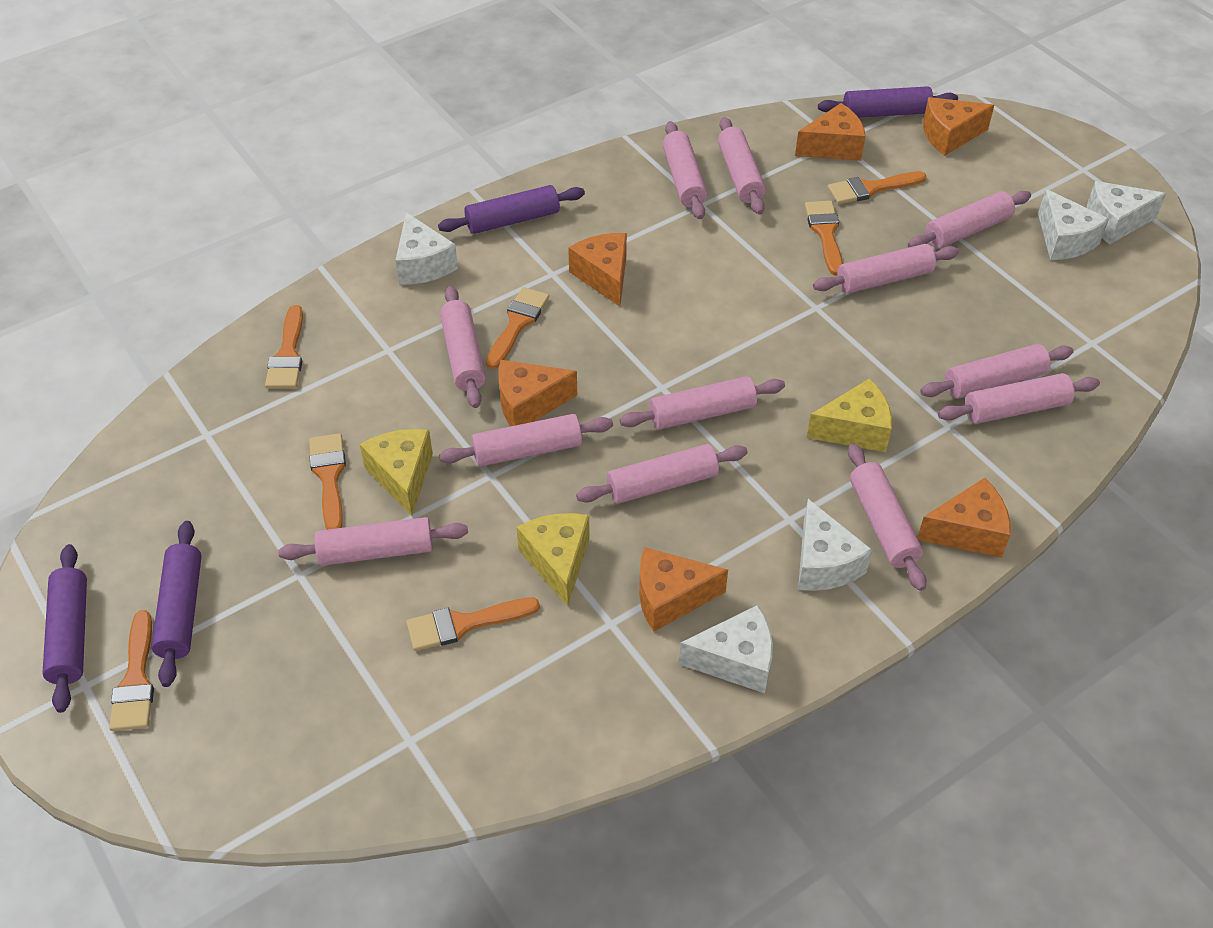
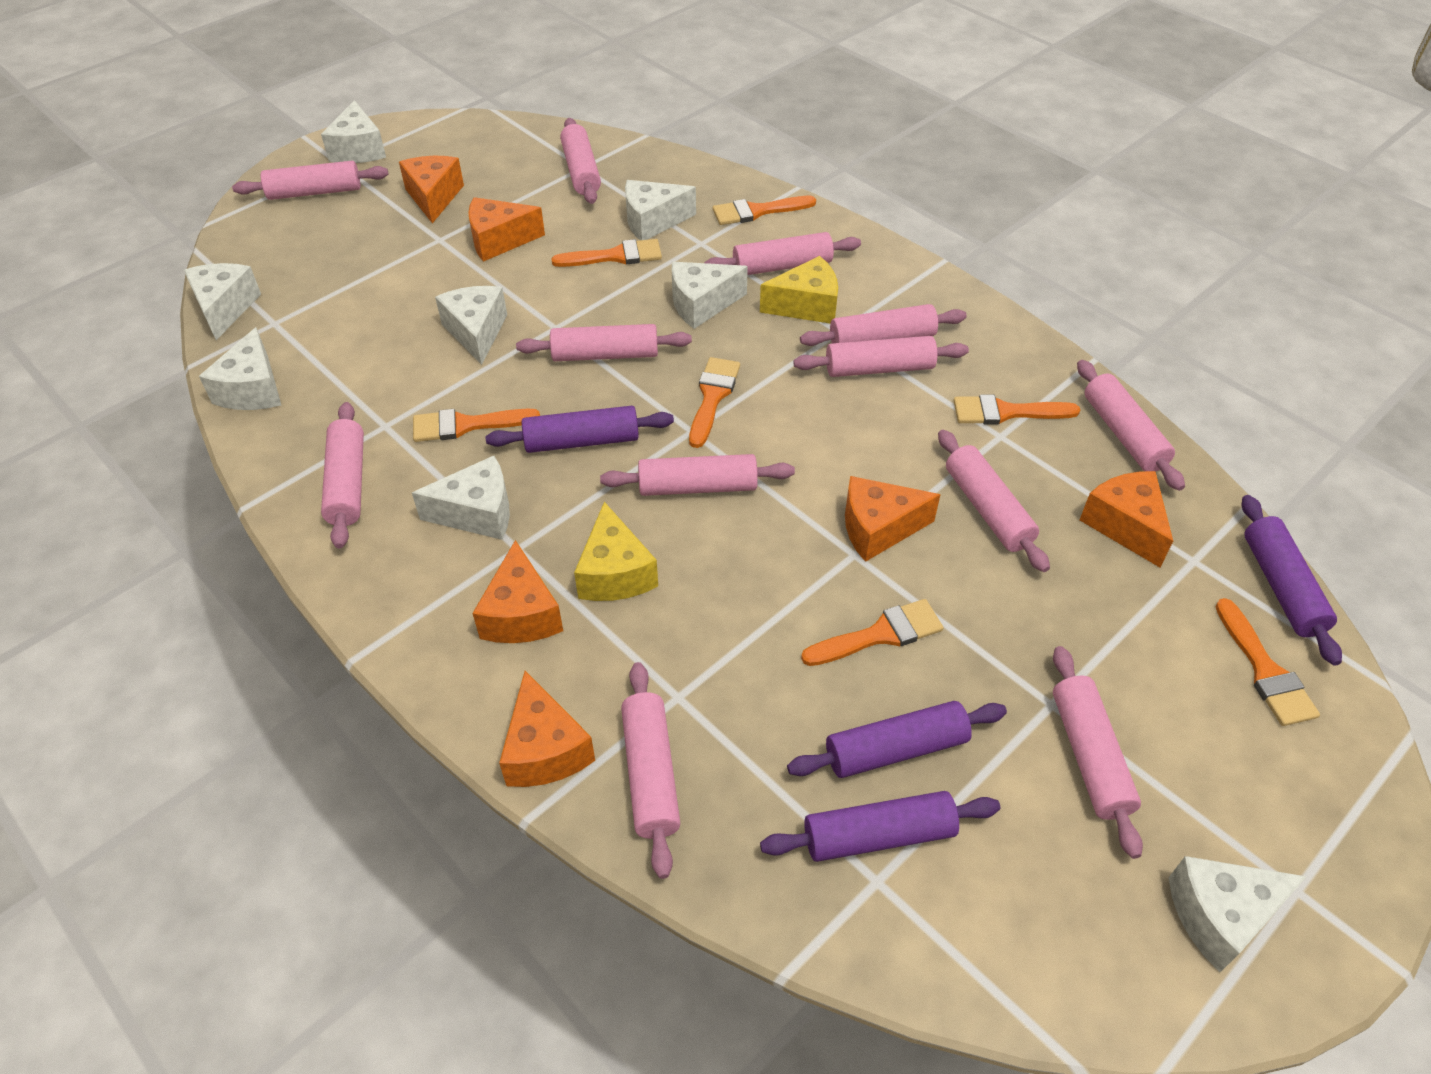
white cheese: 5 -> 8
yellow cheese: 3 -> 2

